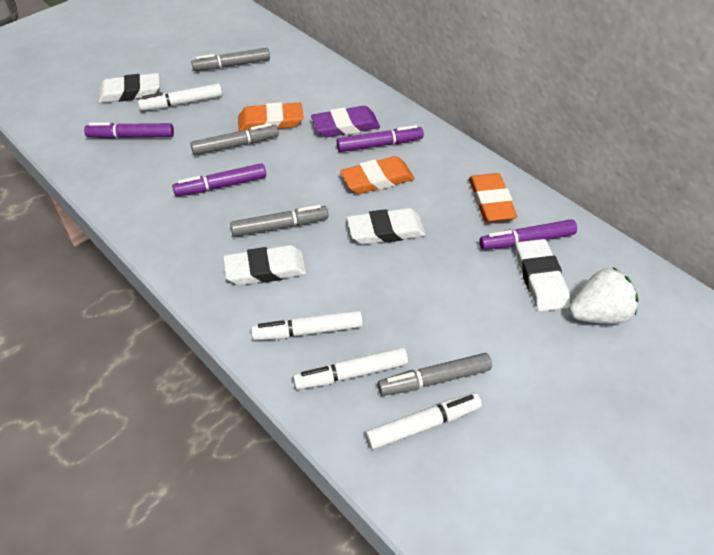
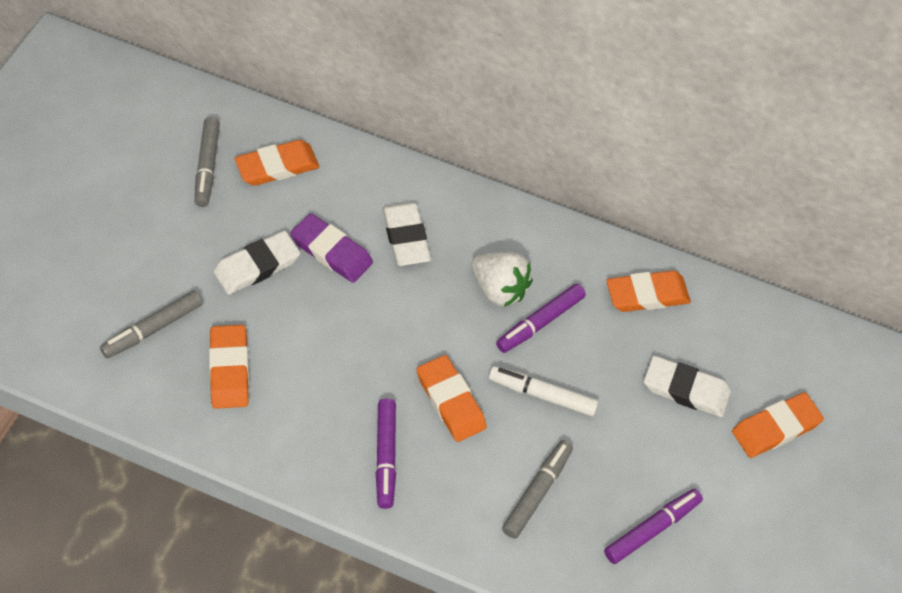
grey marker: 4 -> 3
orange eraser: 3 -> 5
purple marker: 4 -> 3
white eraser: 4 -> 3
white marker: 4 -> 1

